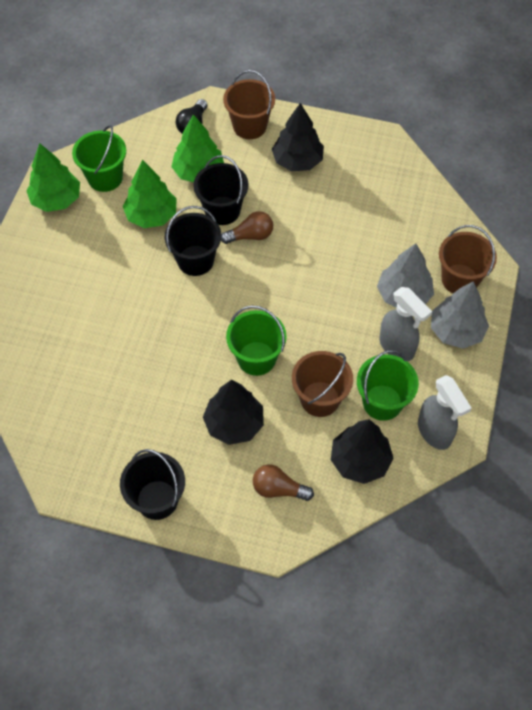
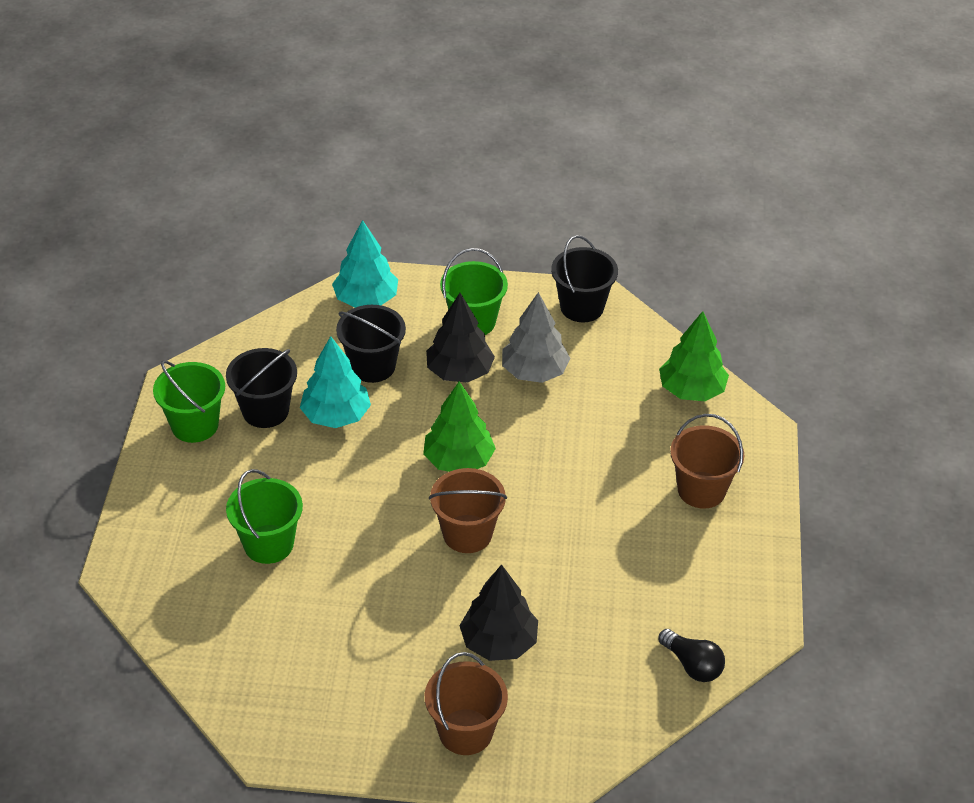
black tree: 3 -> 2
brown light bulb: 2 -> 0
green tree: 3 -> 2
grey spray bottle: 2 -> 0
grey tree: 2 -> 1
turquoise tree: 0 -> 2

